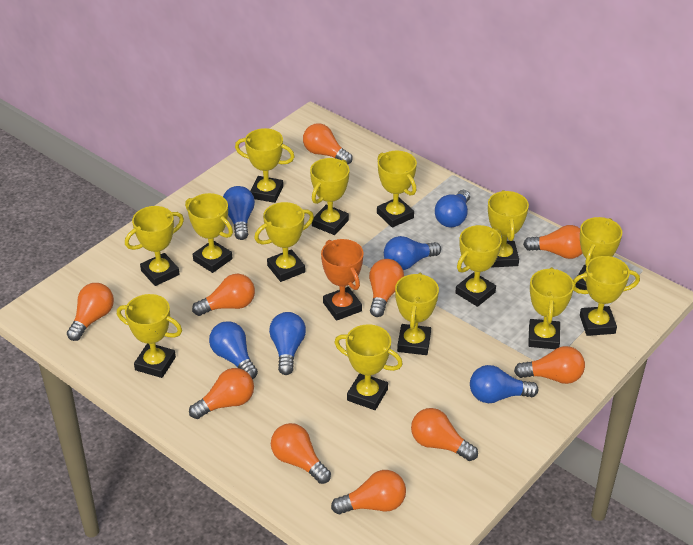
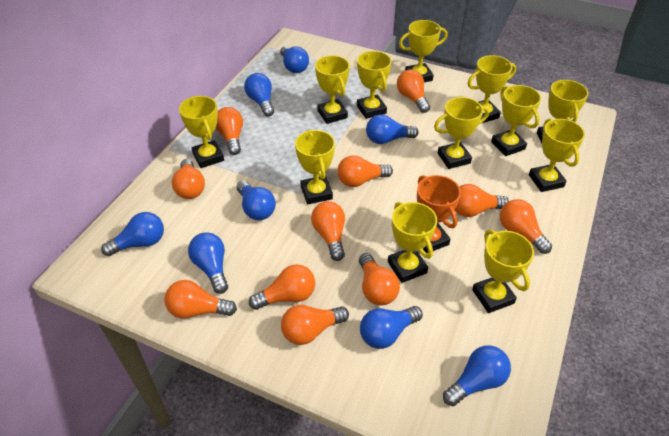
blue light bulb: 6 -> 8
orange light bulb: 10 -> 11
yellow trophy: 14 -> 12

